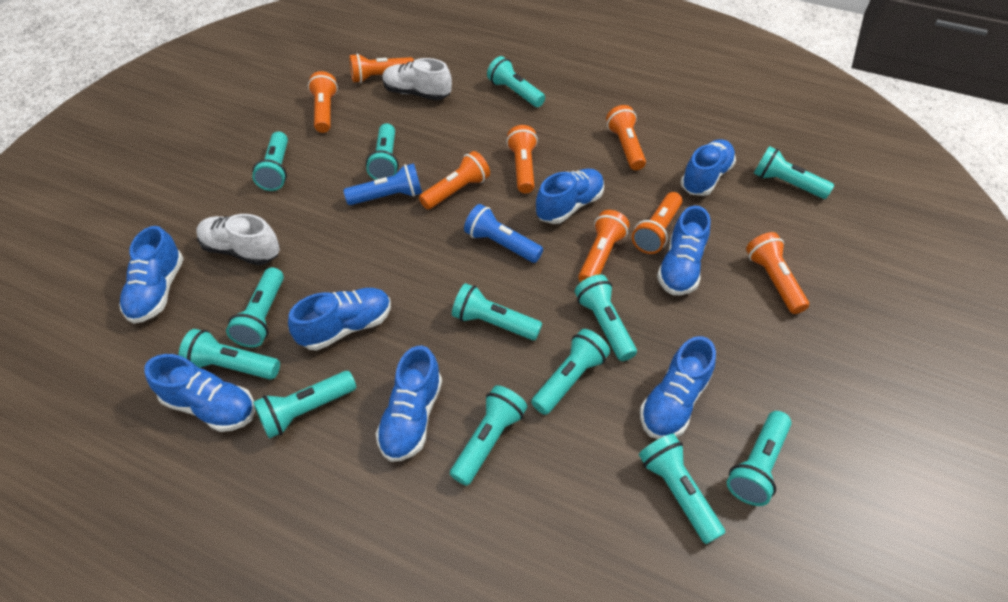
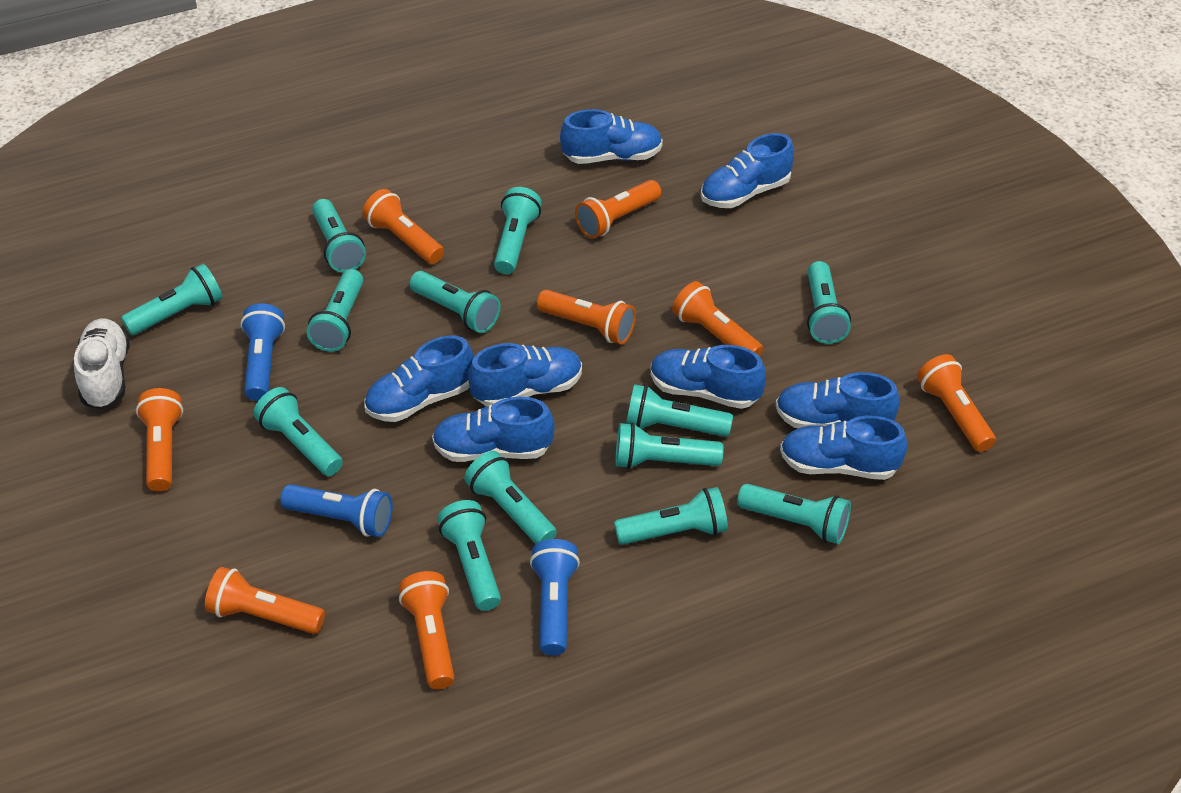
blue flashlight: 2 -> 3
white shoe: 2 -> 1

